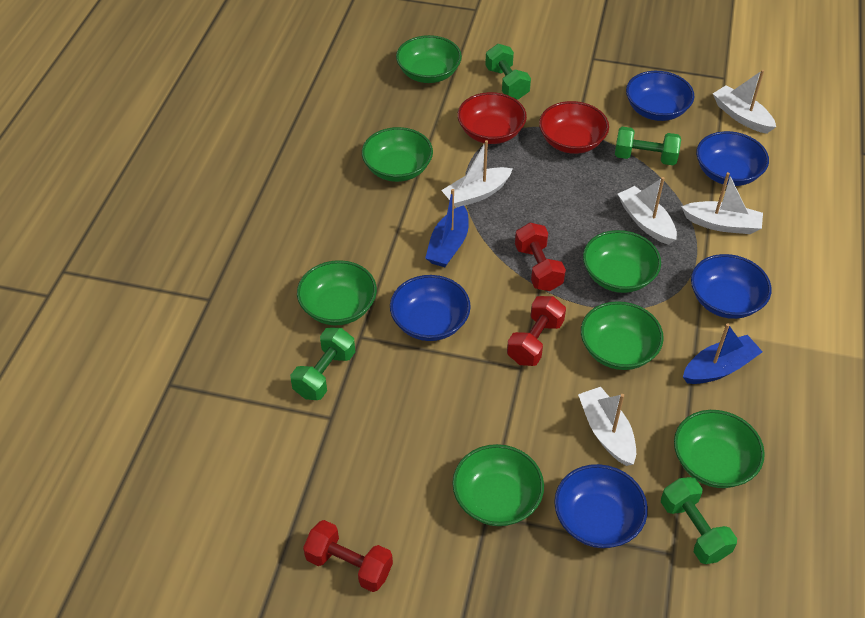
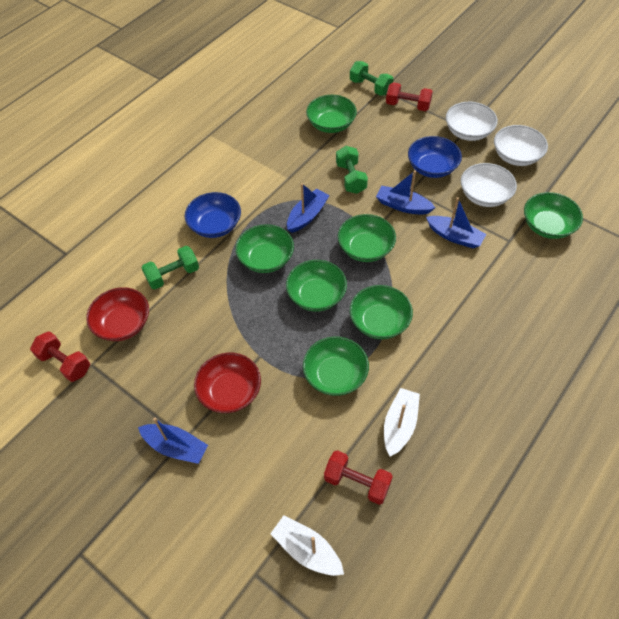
blue boat: 2 -> 4
blue bowl: 5 -> 2
green dumbbell: 4 -> 3
white boat: 5 -> 2
white bowl: 0 -> 3

